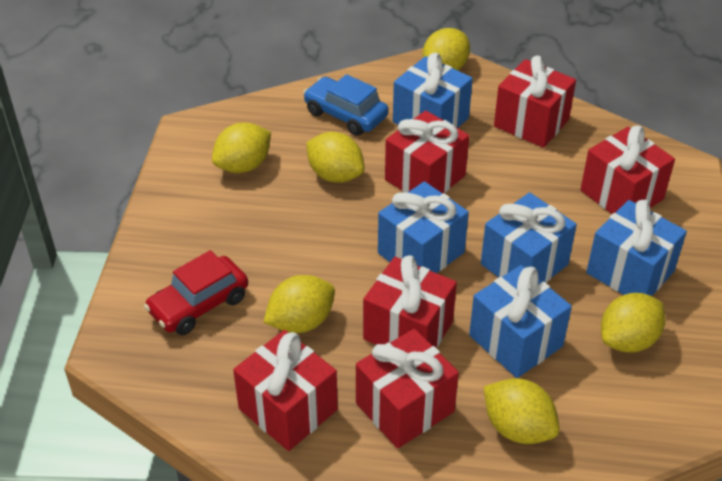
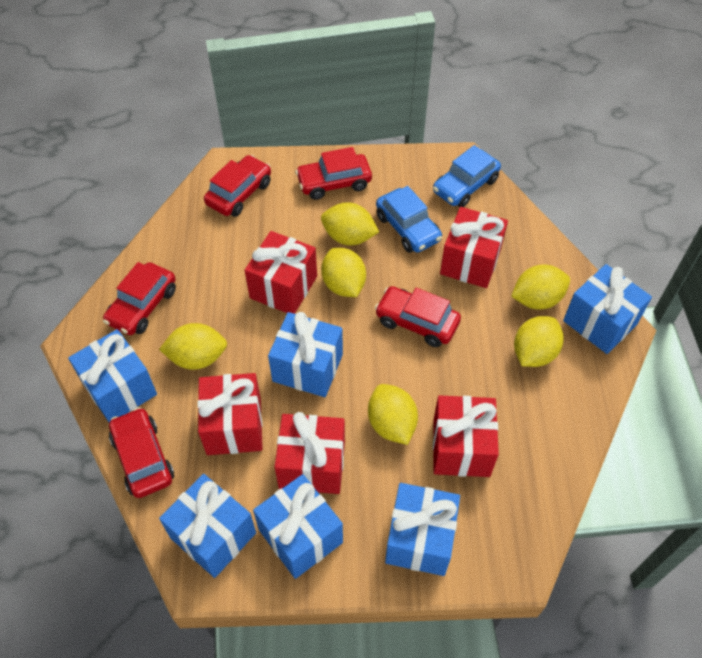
blue car: 1 -> 2
blue gift: 5 -> 6
red car: 1 -> 5
red gift: 6 -> 5

